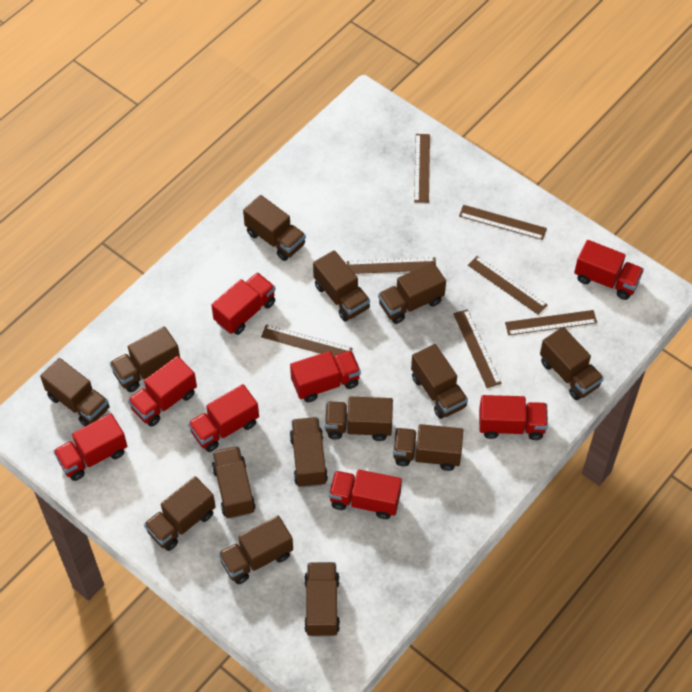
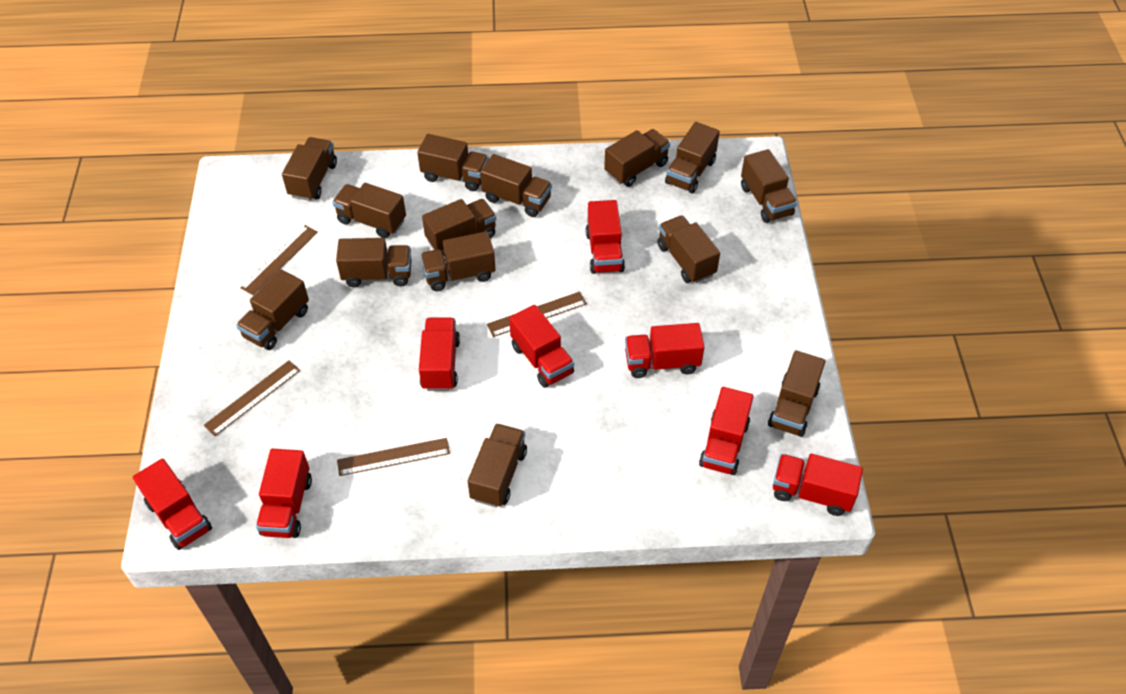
brown ruler: 7 -> 4

